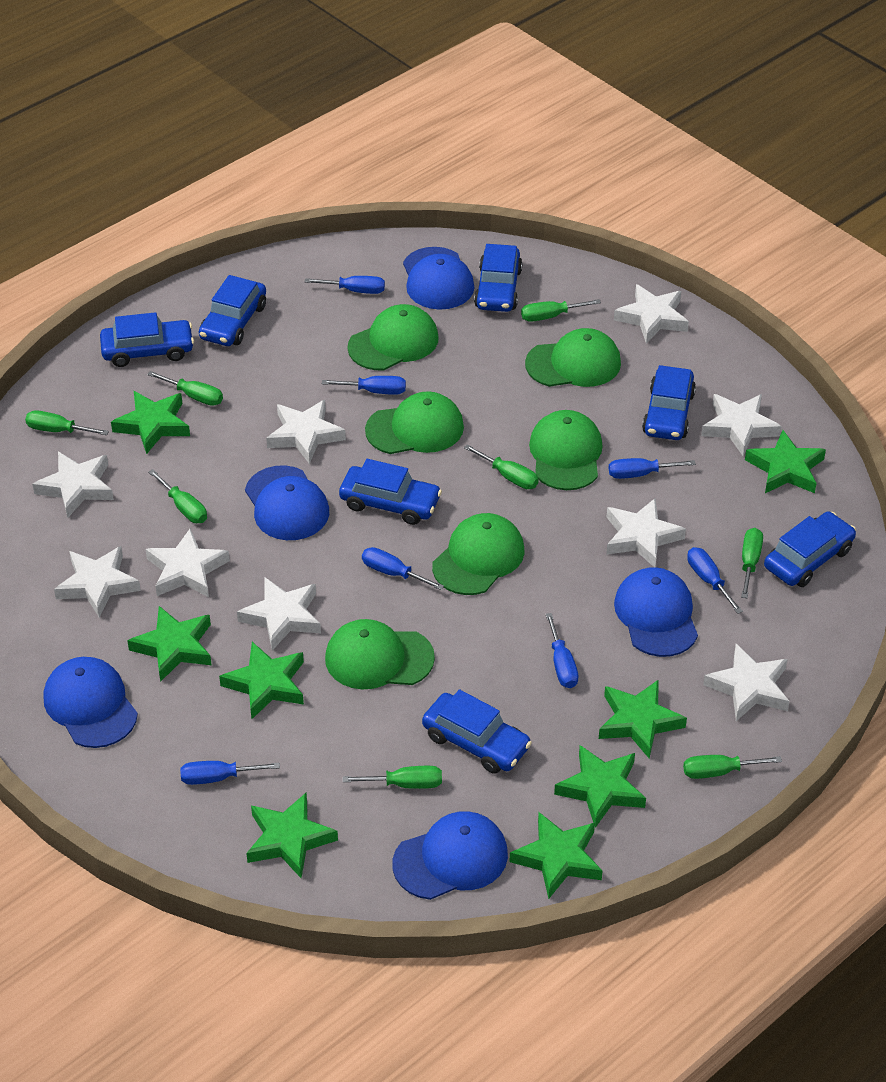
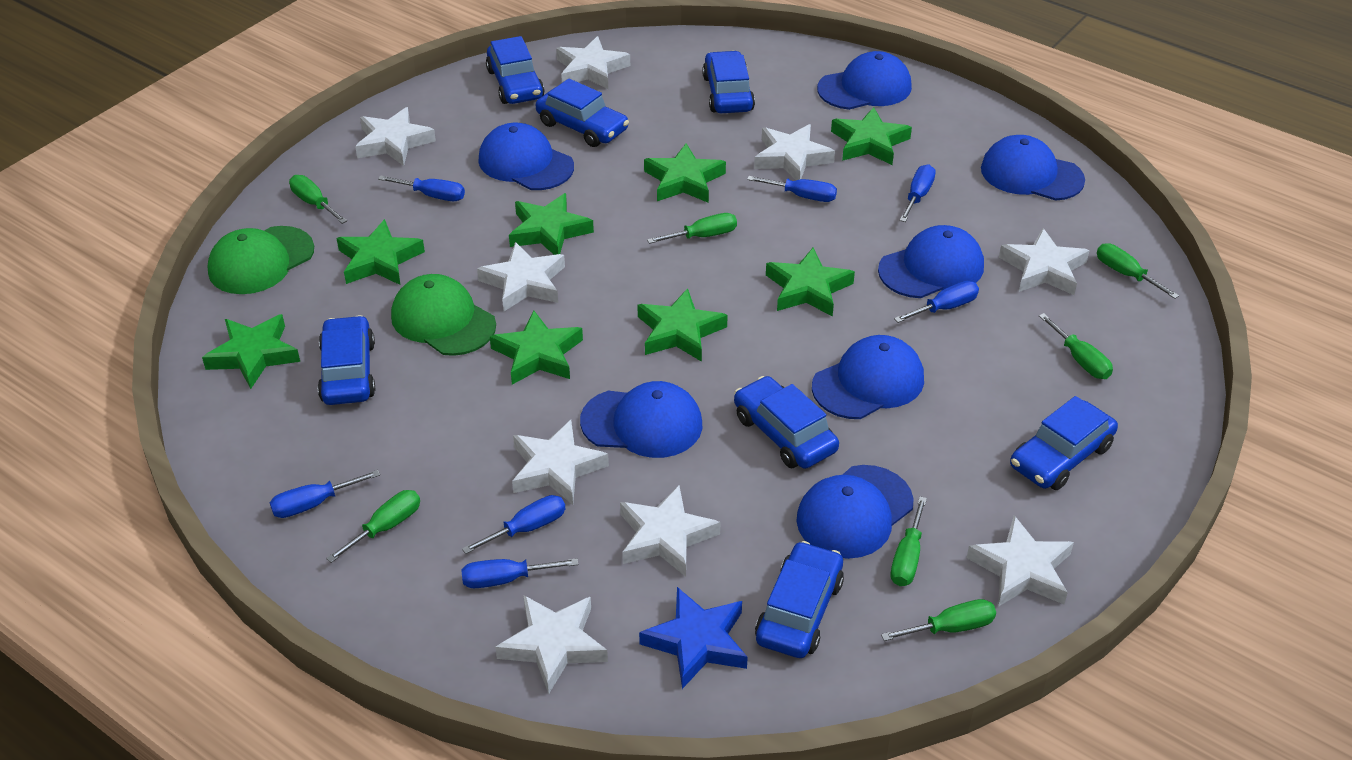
blue cap: 5 -> 7
blue star: 0 -> 1
green cap: 6 -> 2
green screwdriver: 8 -> 7

